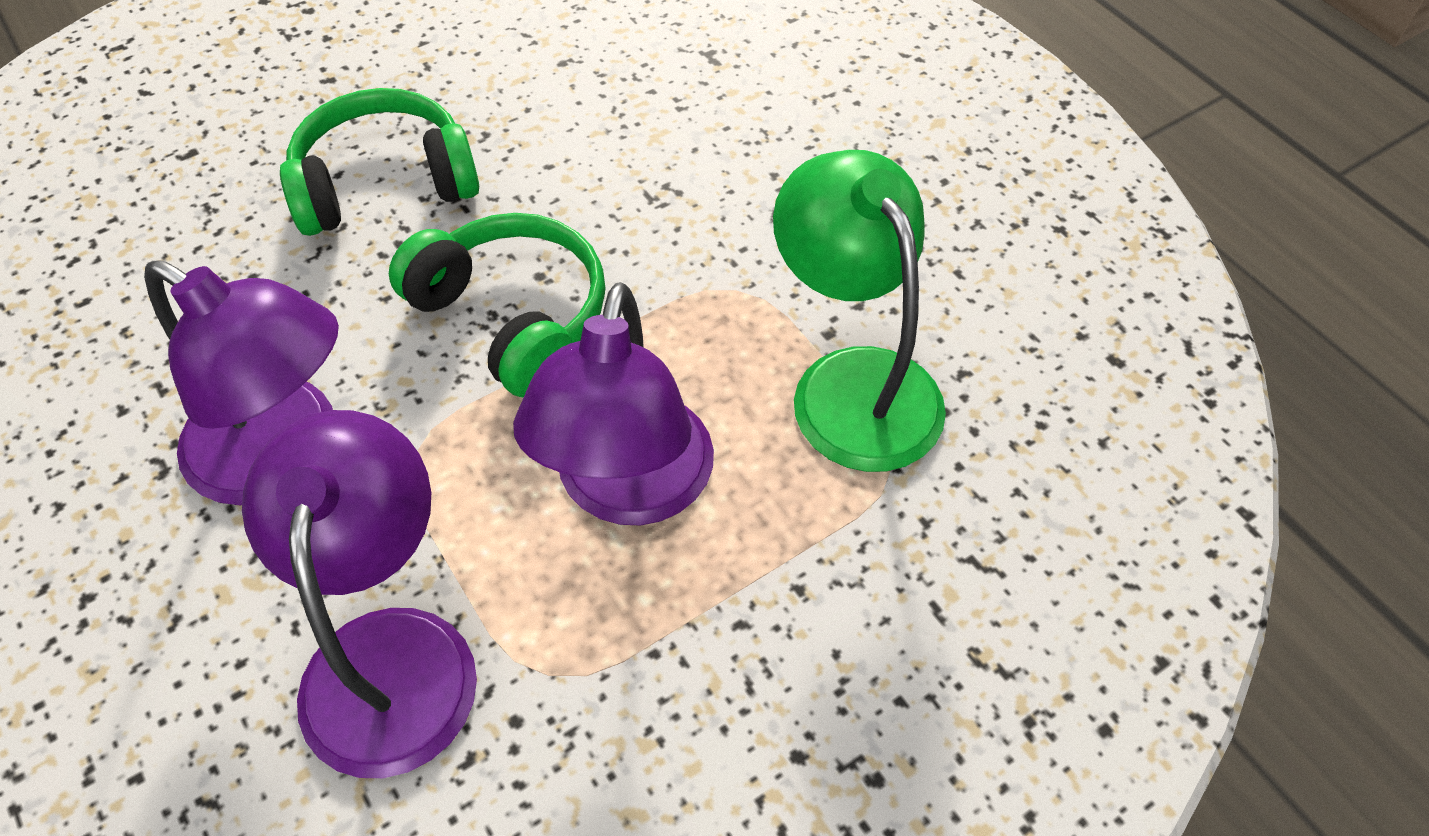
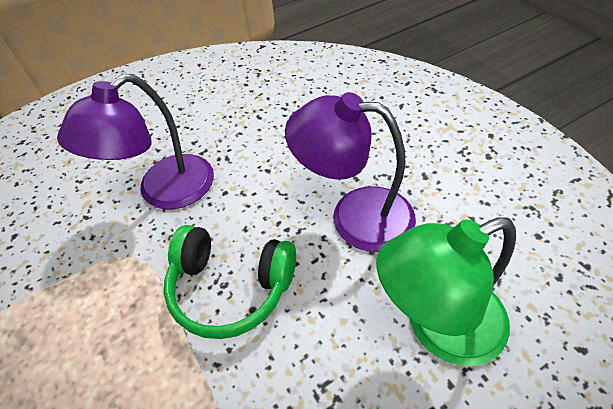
green headphones: 2 -> 1
purple lamp: 3 -> 2

